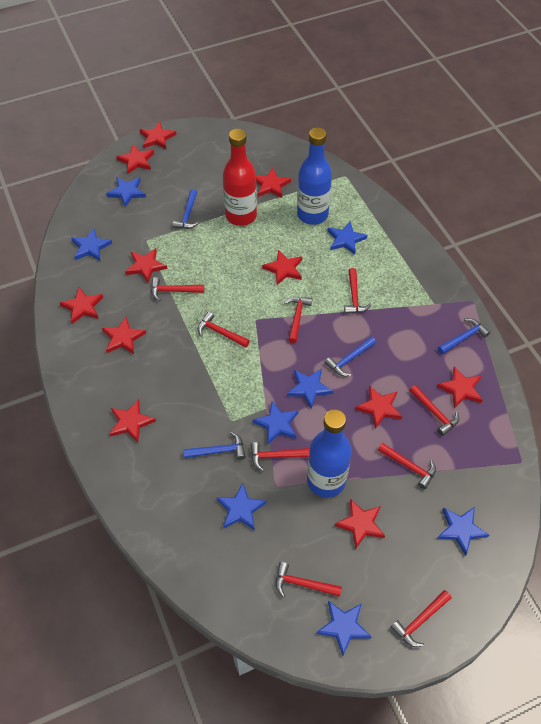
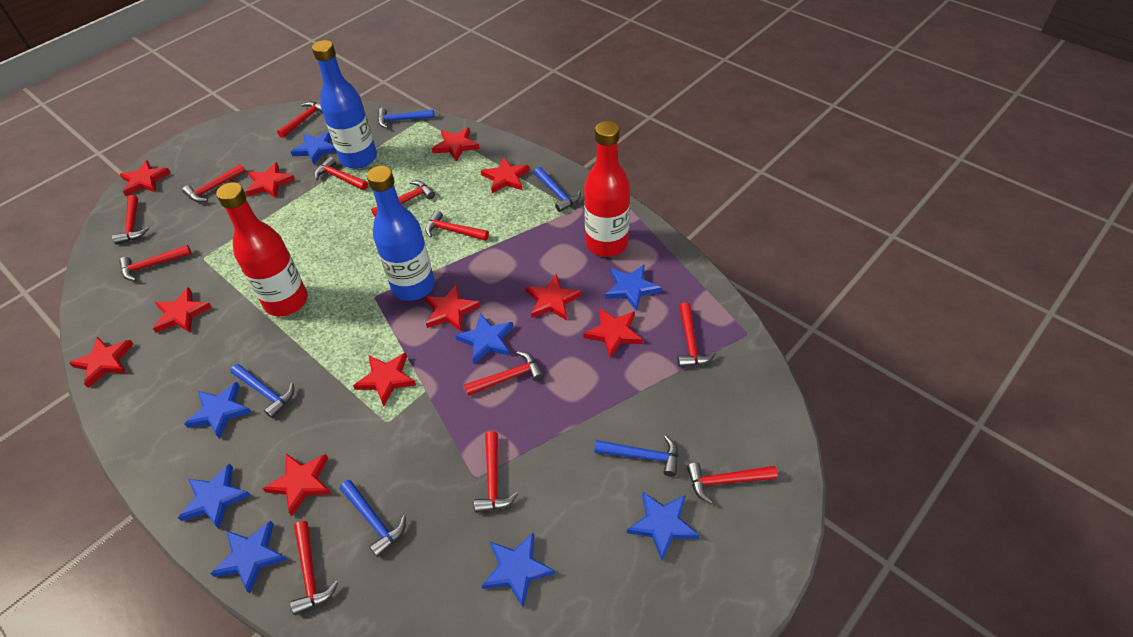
blue hammer: 4 -> 5
red bottle: 1 -> 2
red hammer: 9 -> 12

